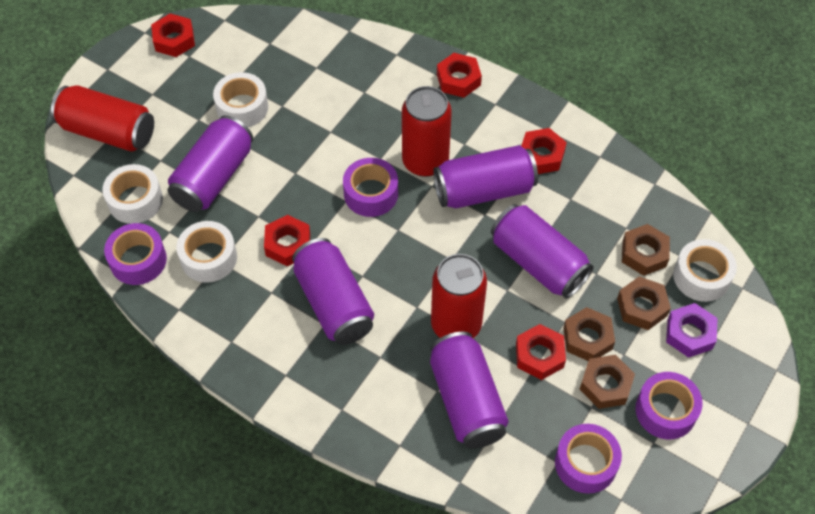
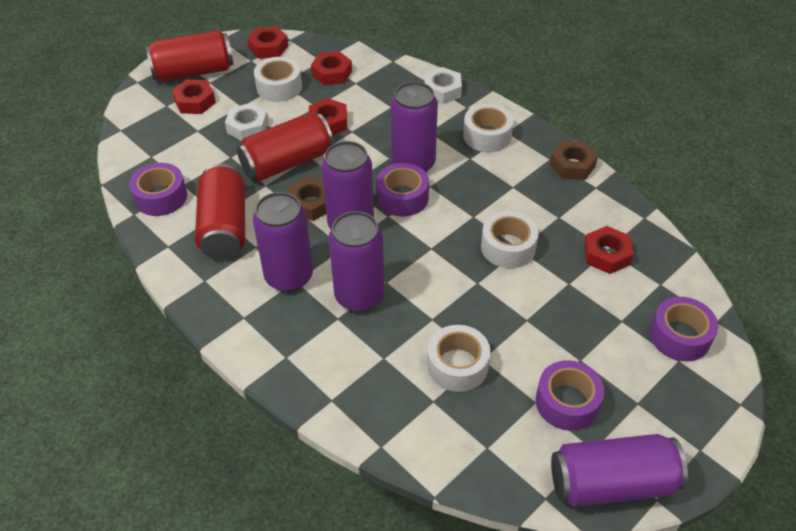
brown nut: 4 -> 2
purple nut: 1 -> 0
white nut: 0 -> 2

